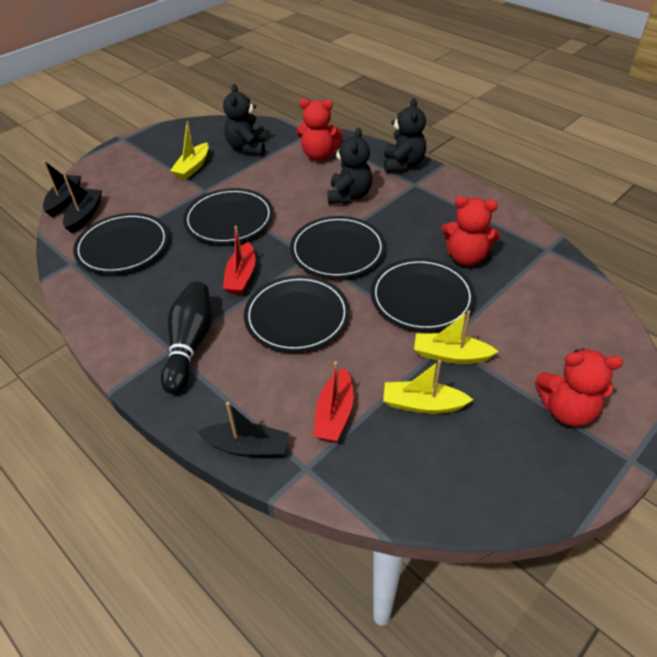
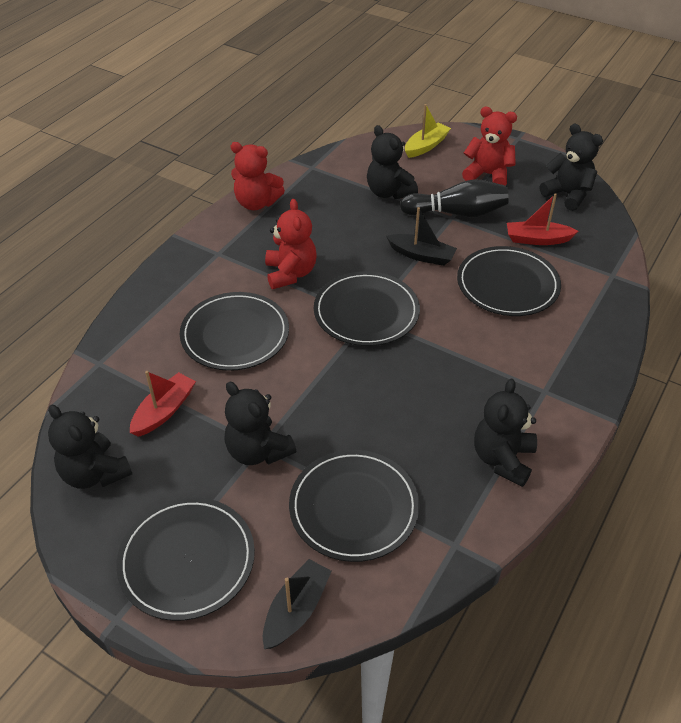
black boat: 3 -> 2
black teddy bear: 3 -> 5
yellow boat: 3 -> 1

